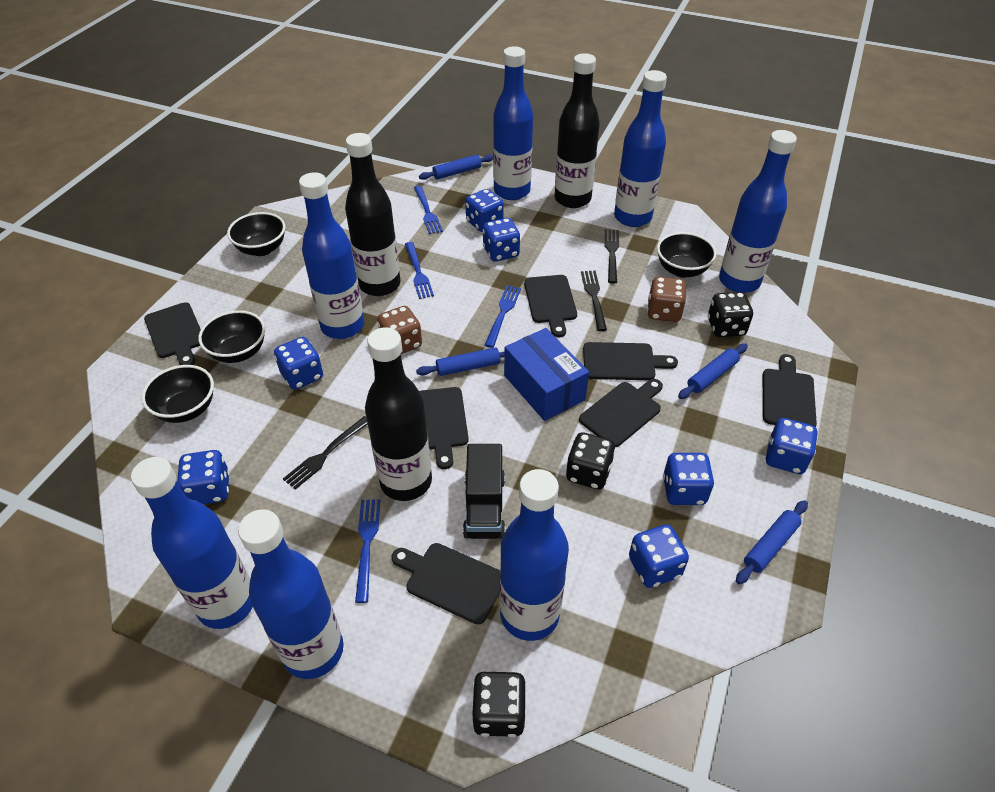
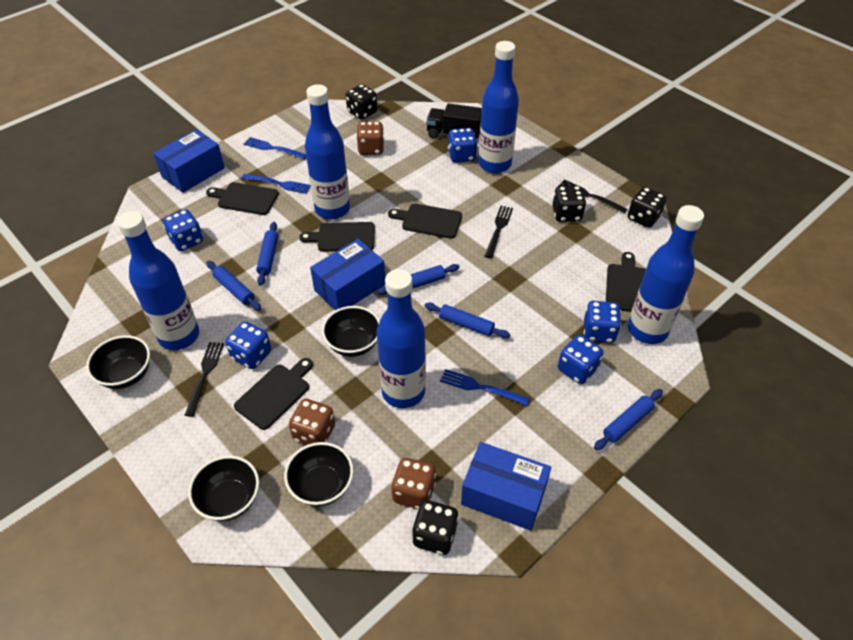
black bottle: 3 -> 0
black cutting board: 7 -> 5
black dice: 3 -> 4
blue bottle: 7 -> 5
blue box: 1 -> 3
blue dice: 7 -> 5
blue fork: 4 -> 3
blue rolling pin: 4 -> 5
brown dice: 2 -> 3

